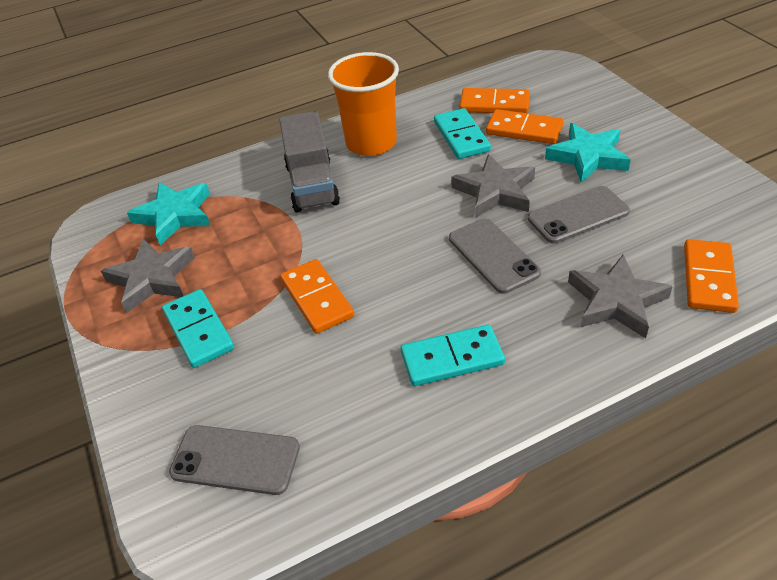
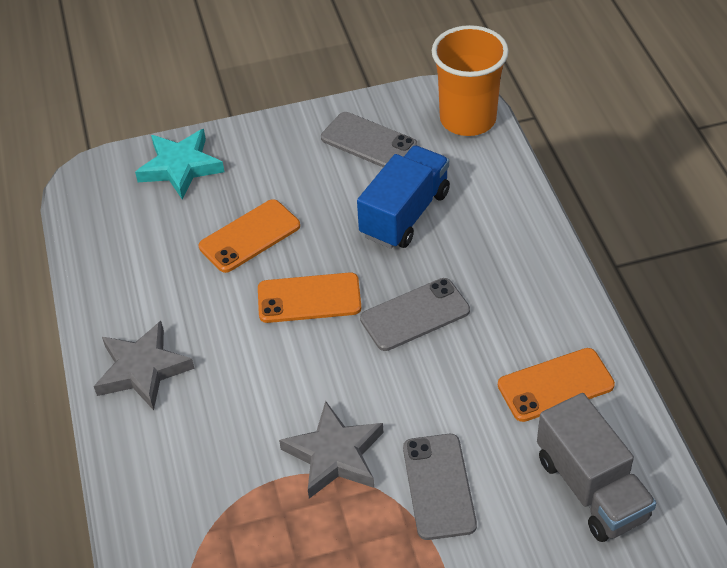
blue truck: 0 -> 1
grey star: 3 -> 2
orange domino: 4 -> 0
orange phone: 0 -> 3
turquoise domino: 3 -> 0
turquoise star: 2 -> 1

